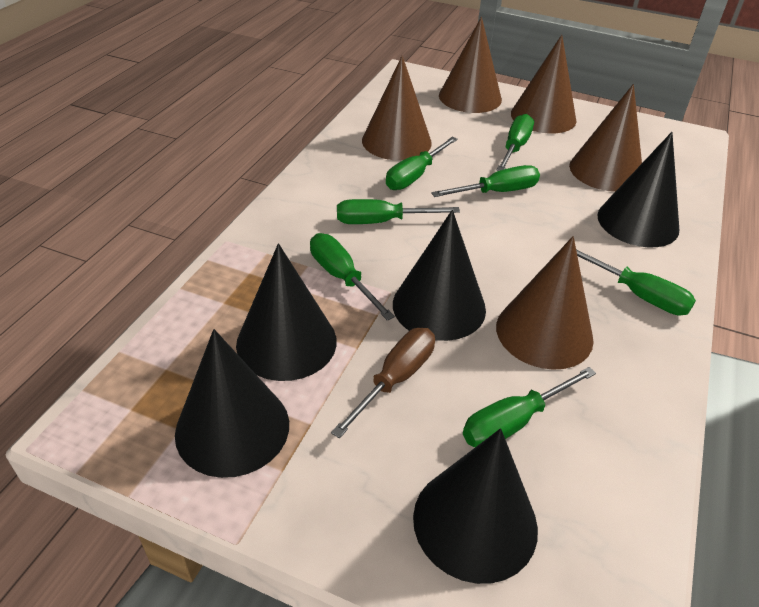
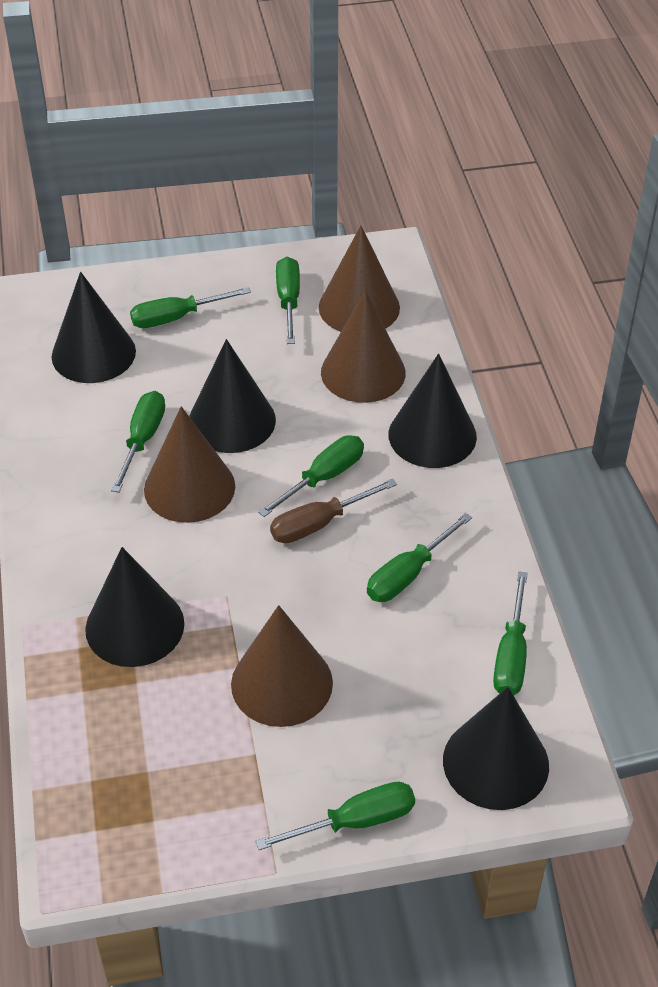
brown cone: 5 -> 4

